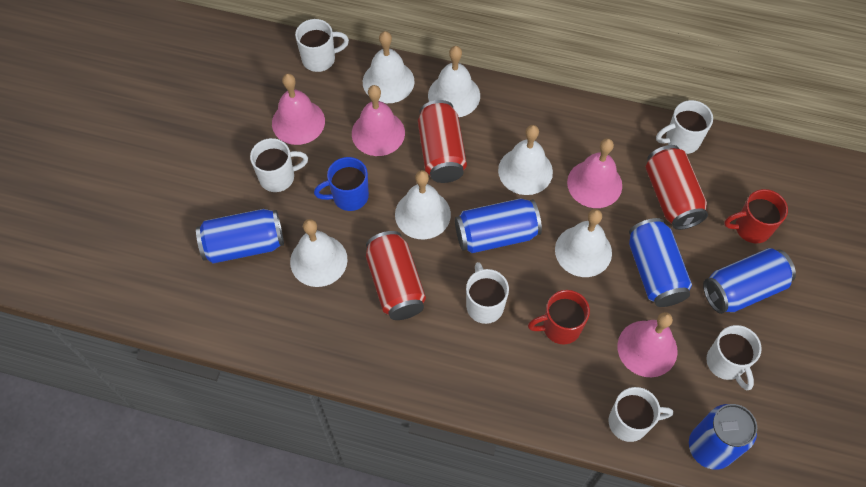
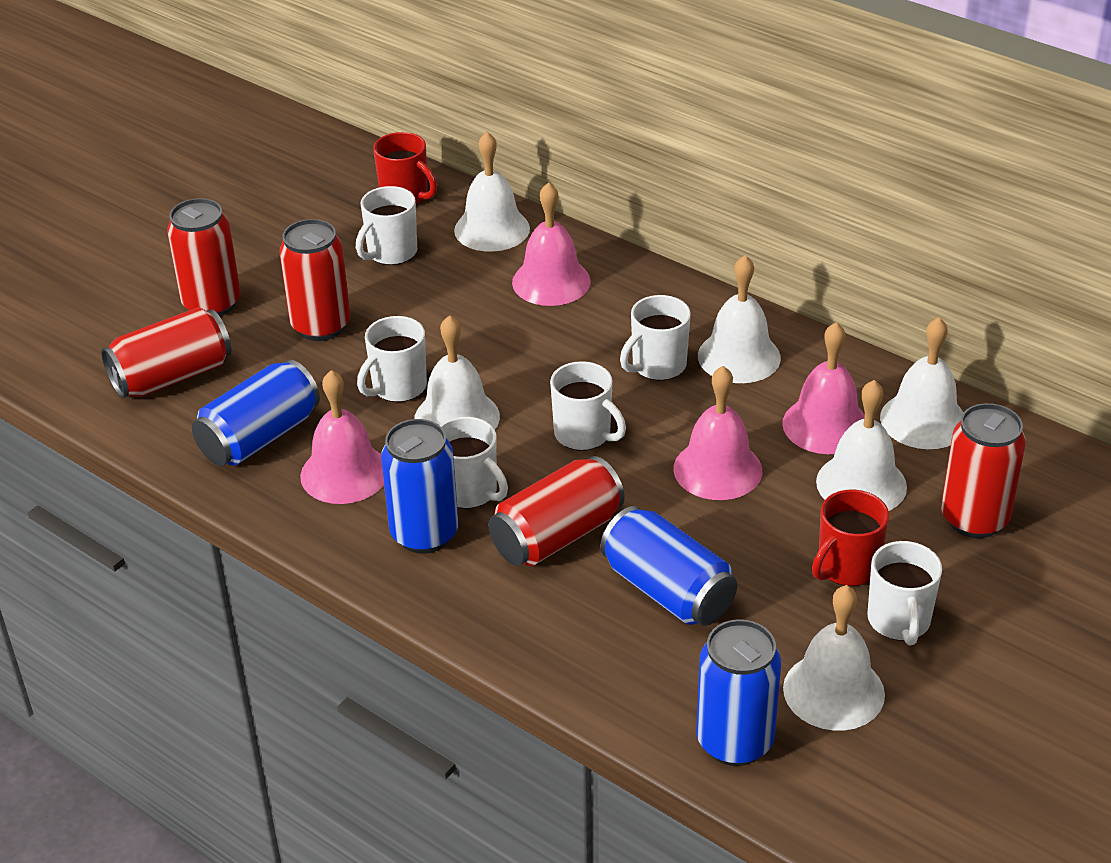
blue can: 5 -> 4
blue mug: 1 -> 0
red can: 3 -> 5

